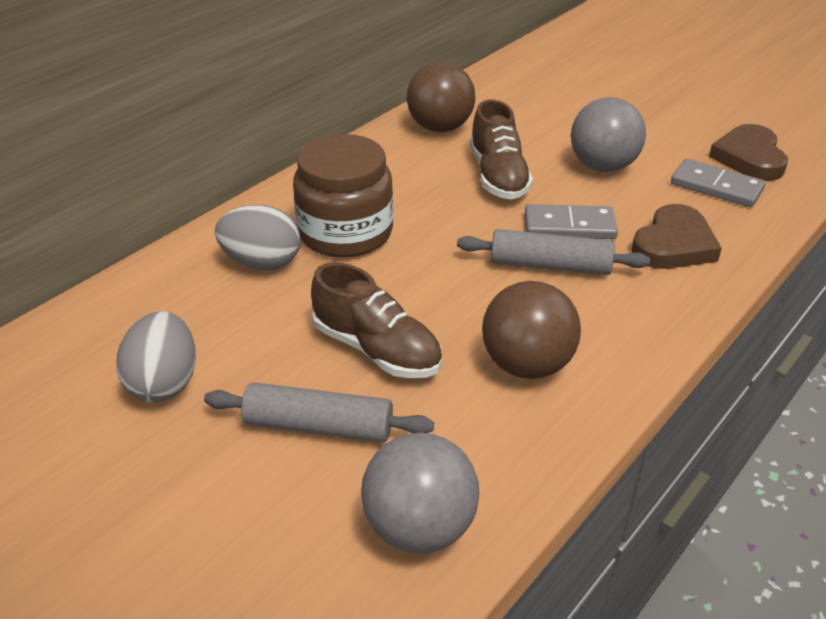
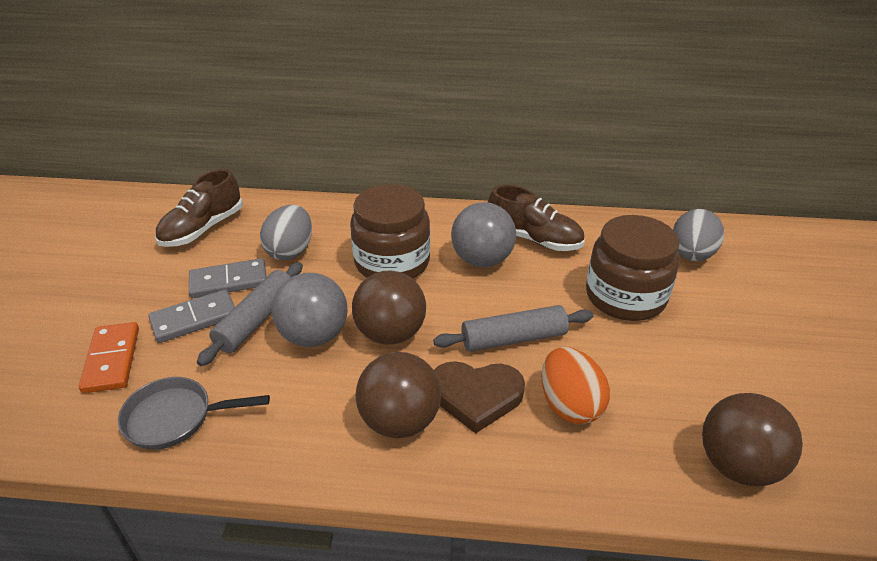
brown ball: 2 -> 3
brown heart: 2 -> 1
brown jar: 1 -> 2
grey pan: 0 -> 1
orange domino: 0 -> 1
orange egg: 0 -> 1

